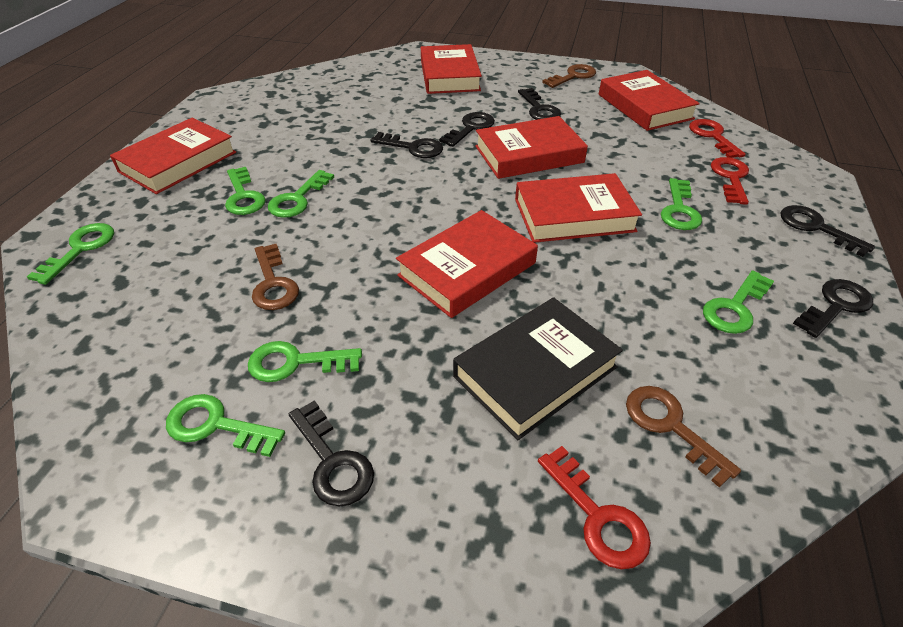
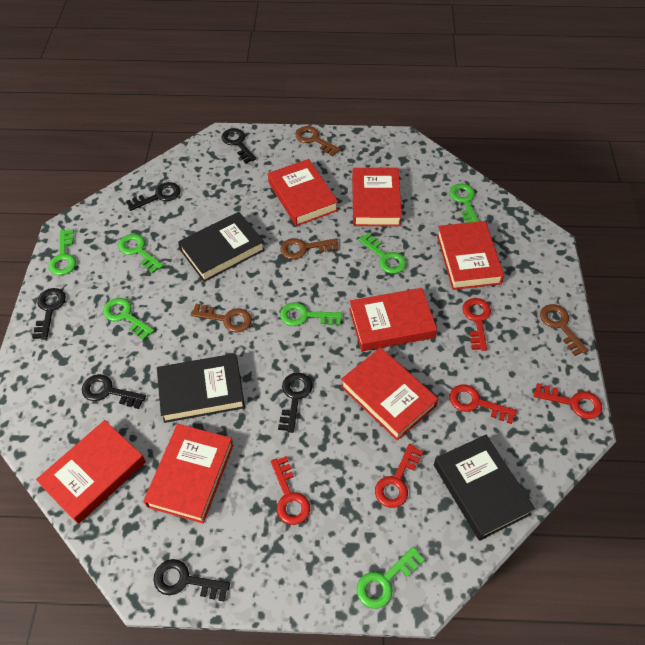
black book: 1 -> 3
brown key: 3 -> 4
red book: 6 -> 7
red key: 3 -> 5

